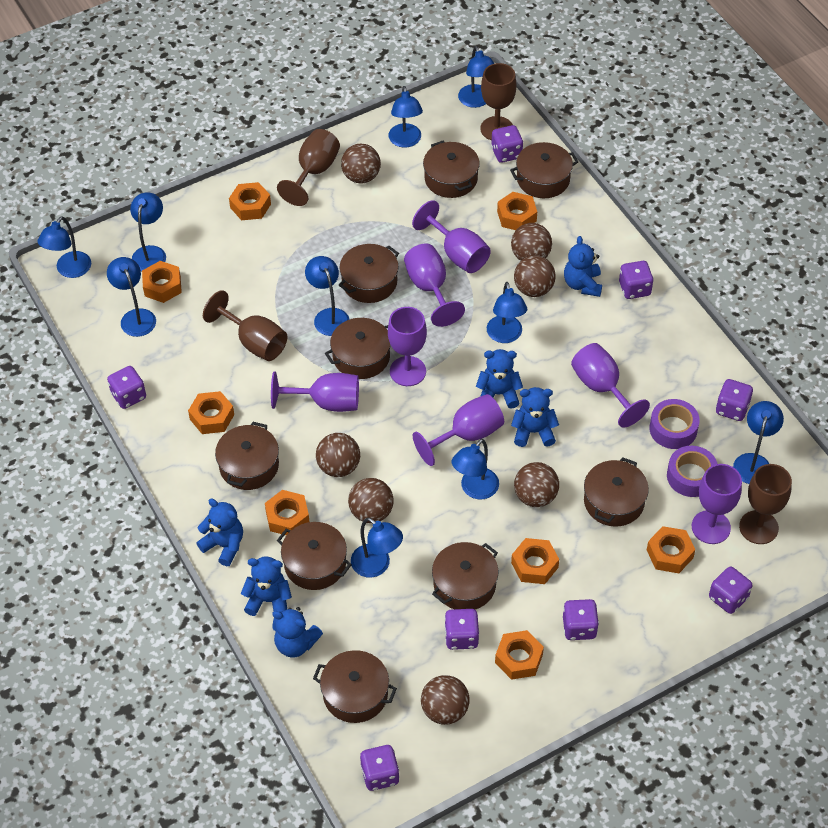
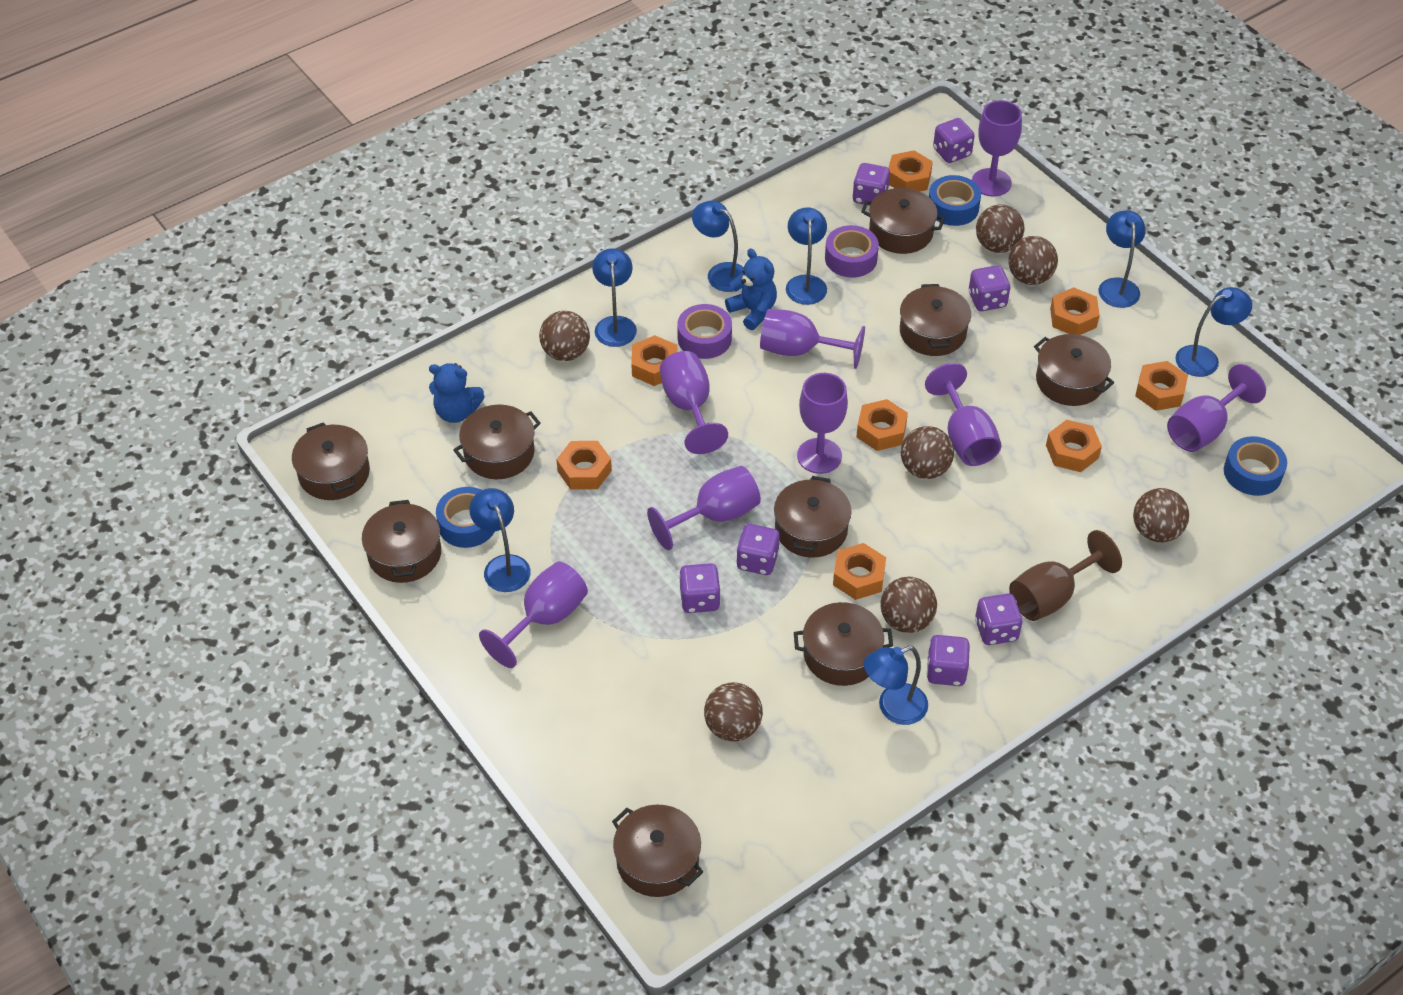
blue lamp: 10 -> 7
blue tape: 0 -> 3
blue teddy bear: 6 -> 2
brown goblet: 4 -> 1
purple dice: 8 -> 7
purple goblet: 7 -> 8

